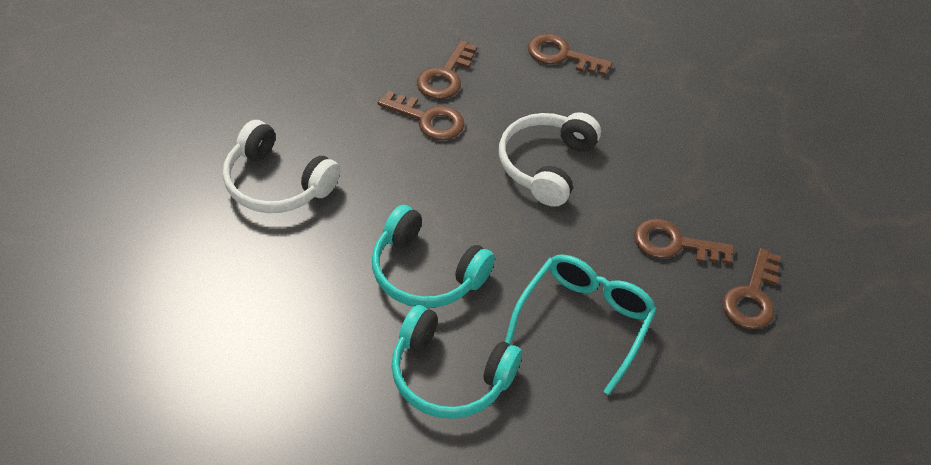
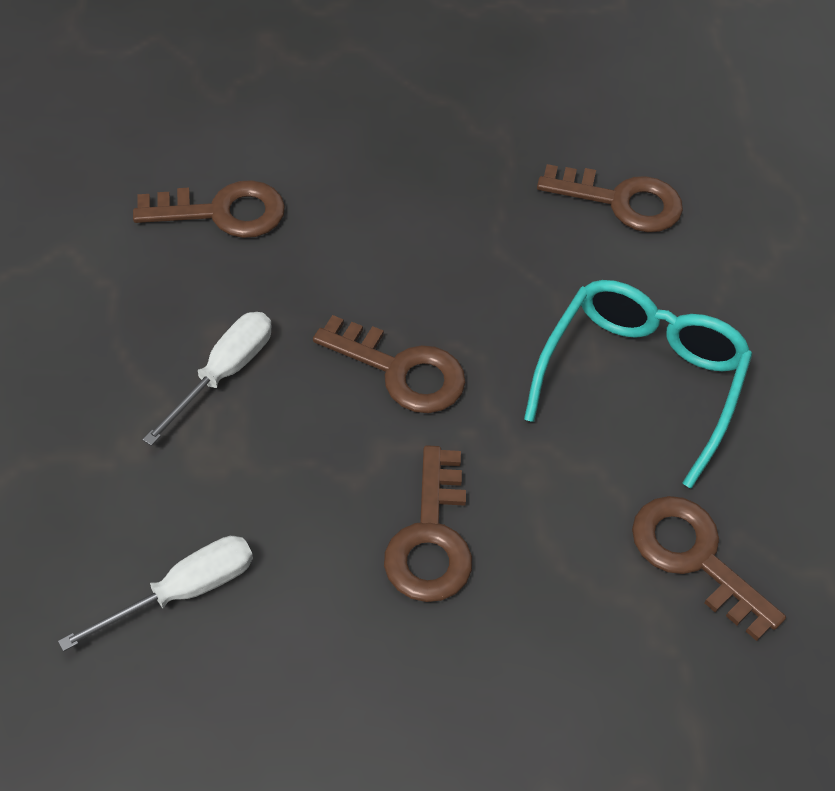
turquoise headphones: 2 -> 0
white headphones: 2 -> 0
white screwdriver: 0 -> 2

